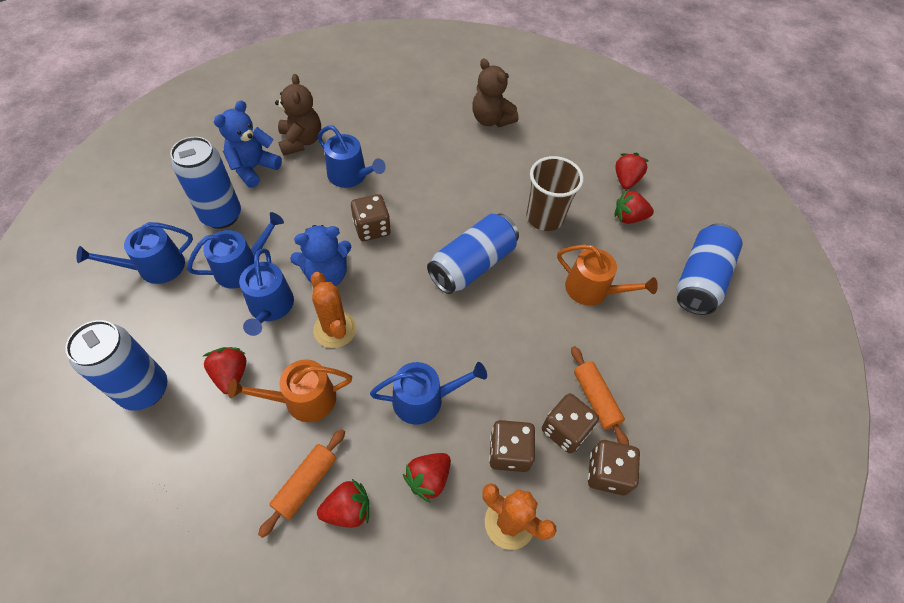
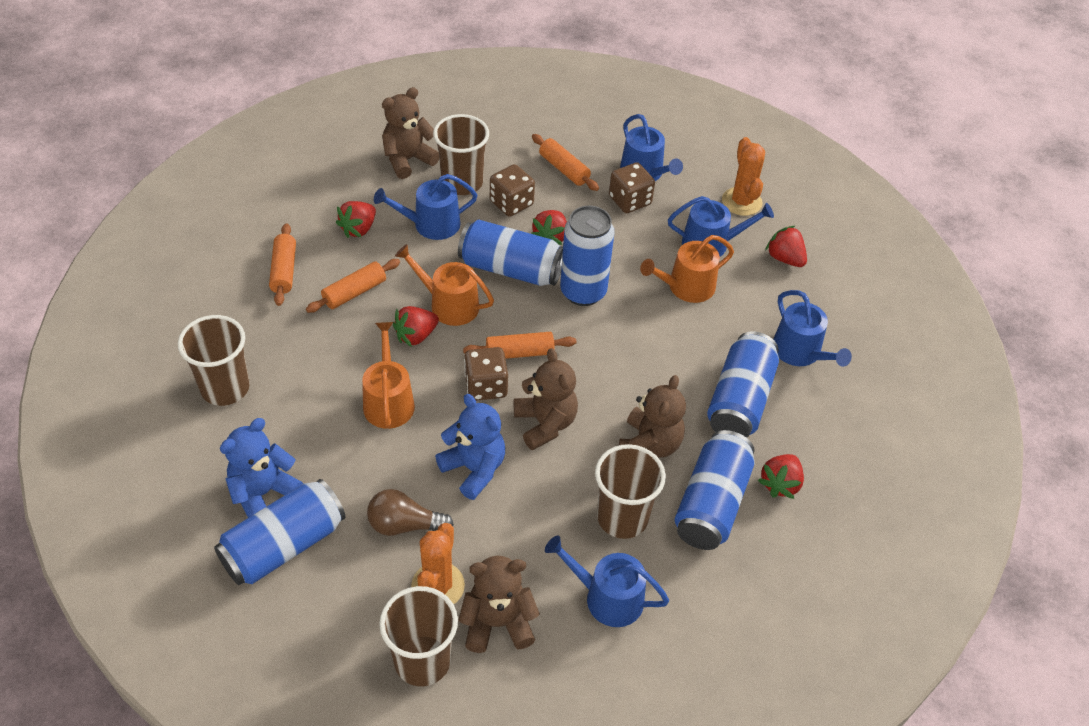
blue can: 4 -> 5
brown cup: 1 -> 4
brown dice: 4 -> 3
brown light bulb: 0 -> 1
brown teddy bear: 2 -> 4
orange rolling pin: 2 -> 4
orange watering can: 2 -> 3

